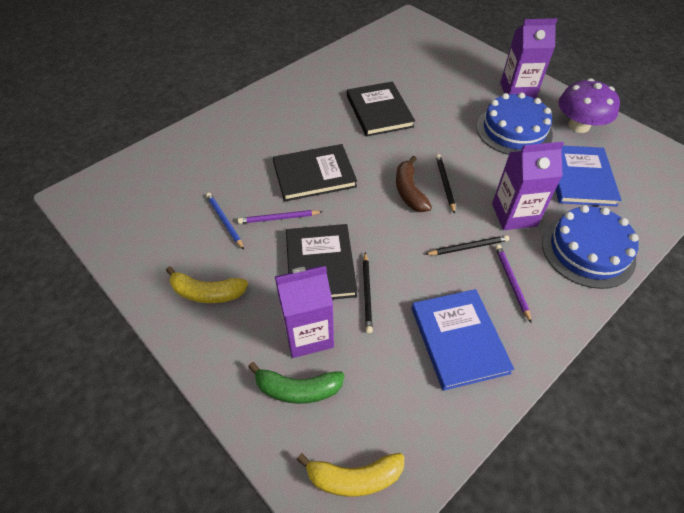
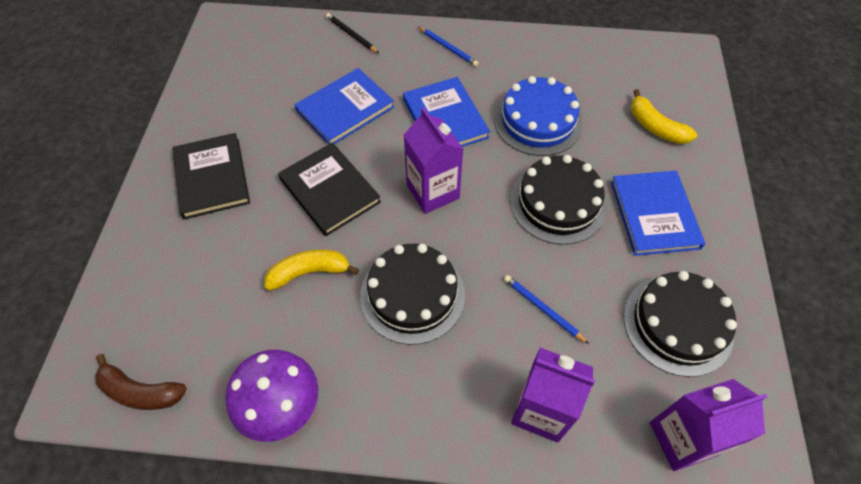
black book: 3 -> 2
black cake: 0 -> 3
black pencil: 3 -> 1
blue book: 2 -> 3
blue cake: 2 -> 1
blue pencil: 1 -> 2
green banana: 1 -> 0
purple pencil: 2 -> 0

